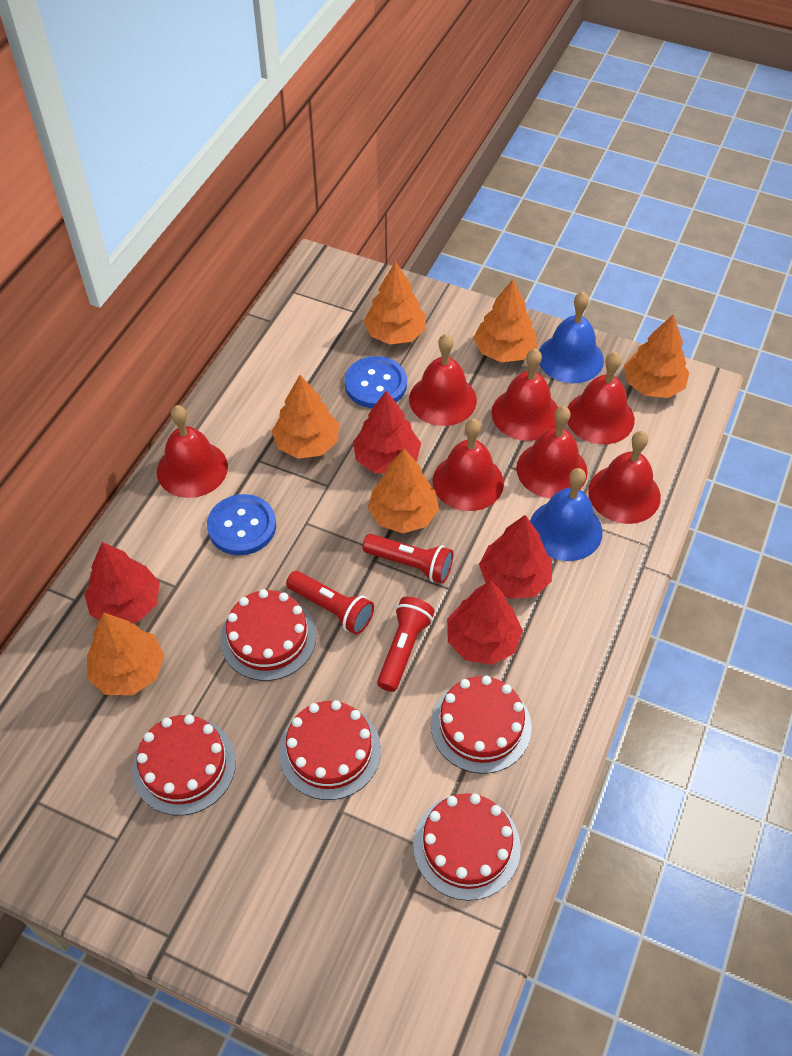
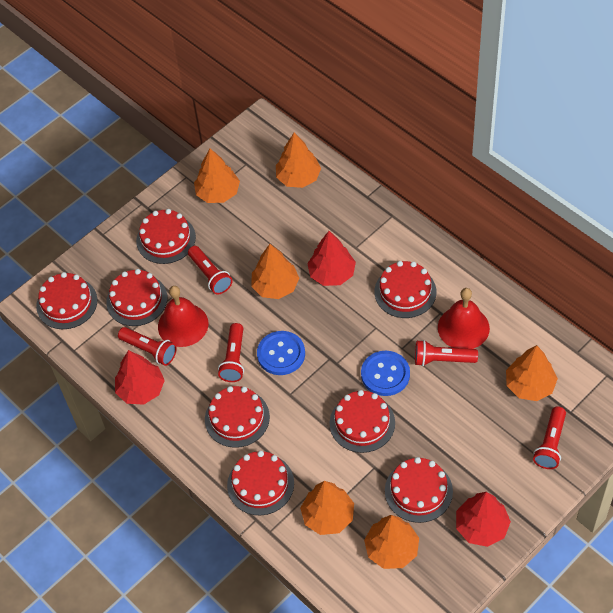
blue bell: 2 -> 0
red bell: 7 -> 2
red cake: 5 -> 8
red flashlight: 3 -> 5
red tree: 4 -> 3

